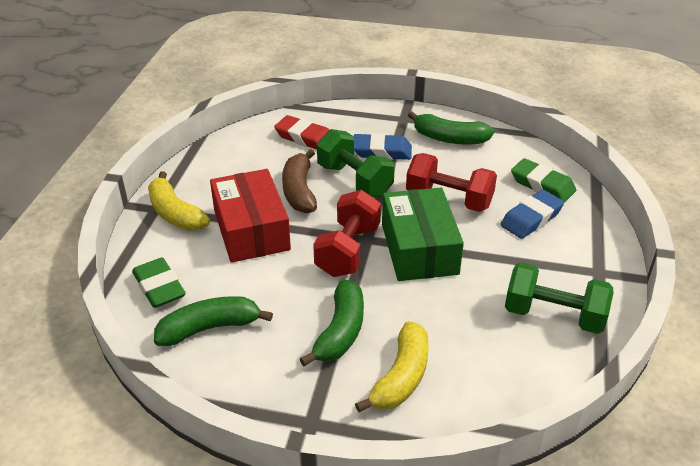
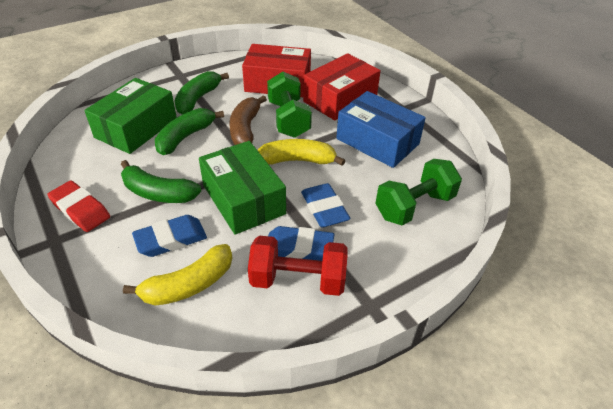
blue box: 0 -> 1
blue eraser: 2 -> 3
green box: 1 -> 2
green eraser: 2 -> 0
red box: 1 -> 2
red dumbbell: 2 -> 1

